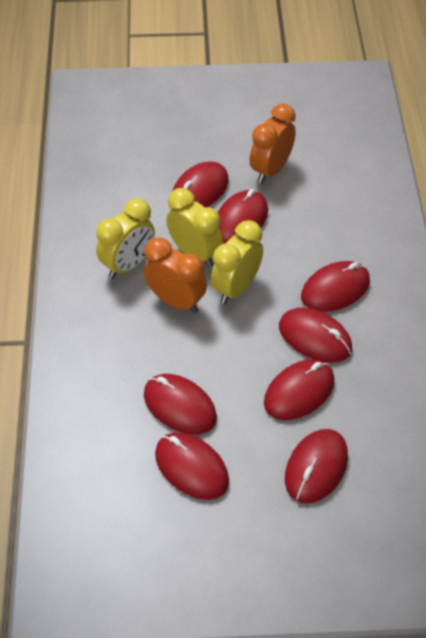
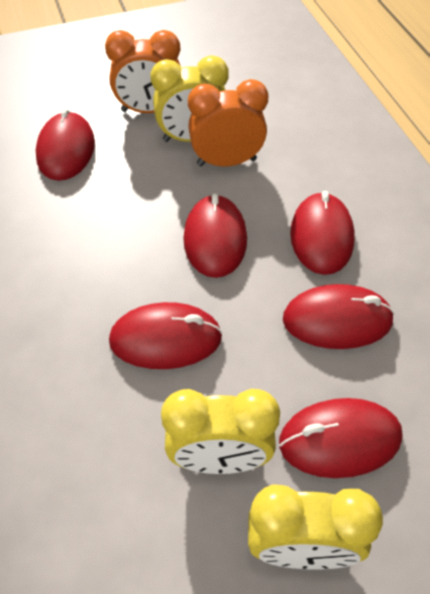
red mouse: 8 -> 6

